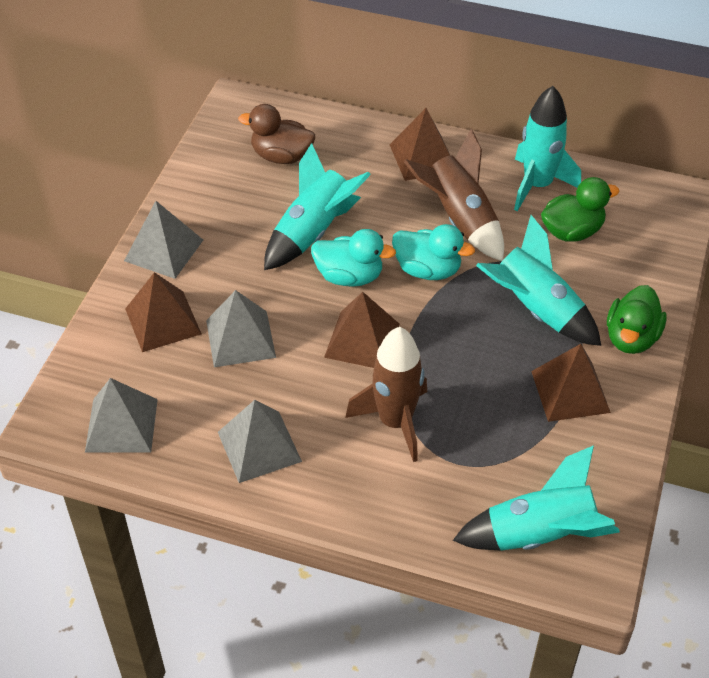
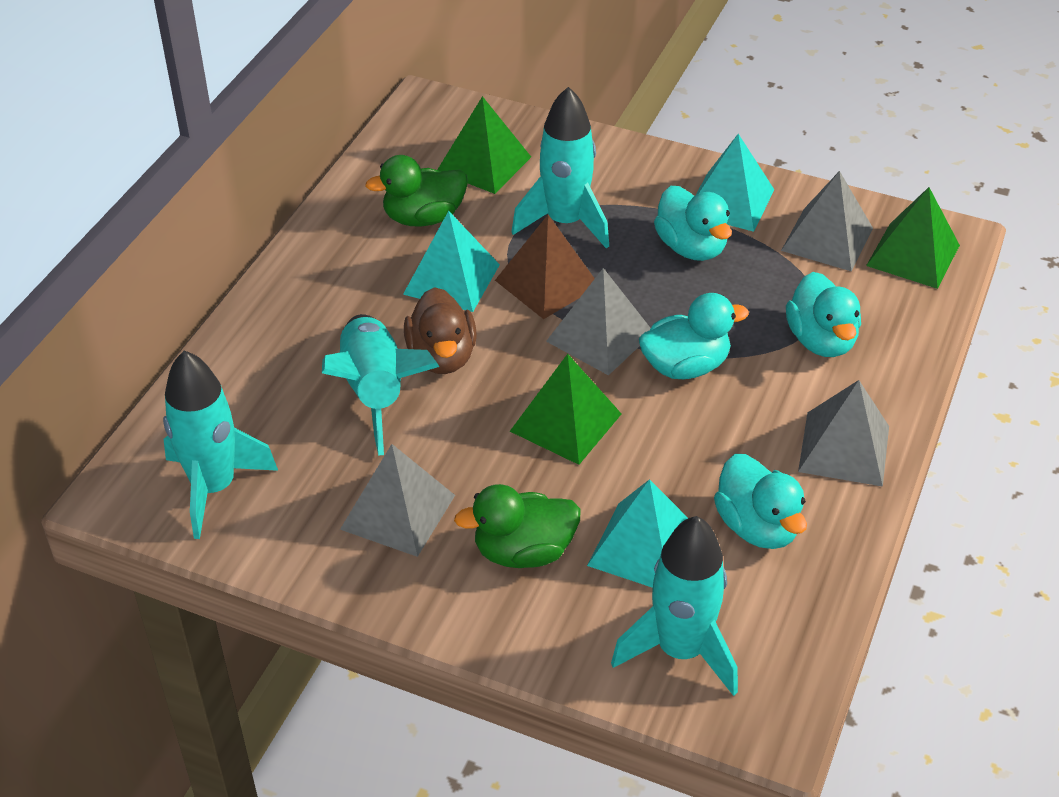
brown pyramid: 4 -> 1
brown rocket: 2 -> 0
green pyramid: 0 -> 3
turquoise duck: 2 -> 4
turquoise pyramid: 0 -> 3

